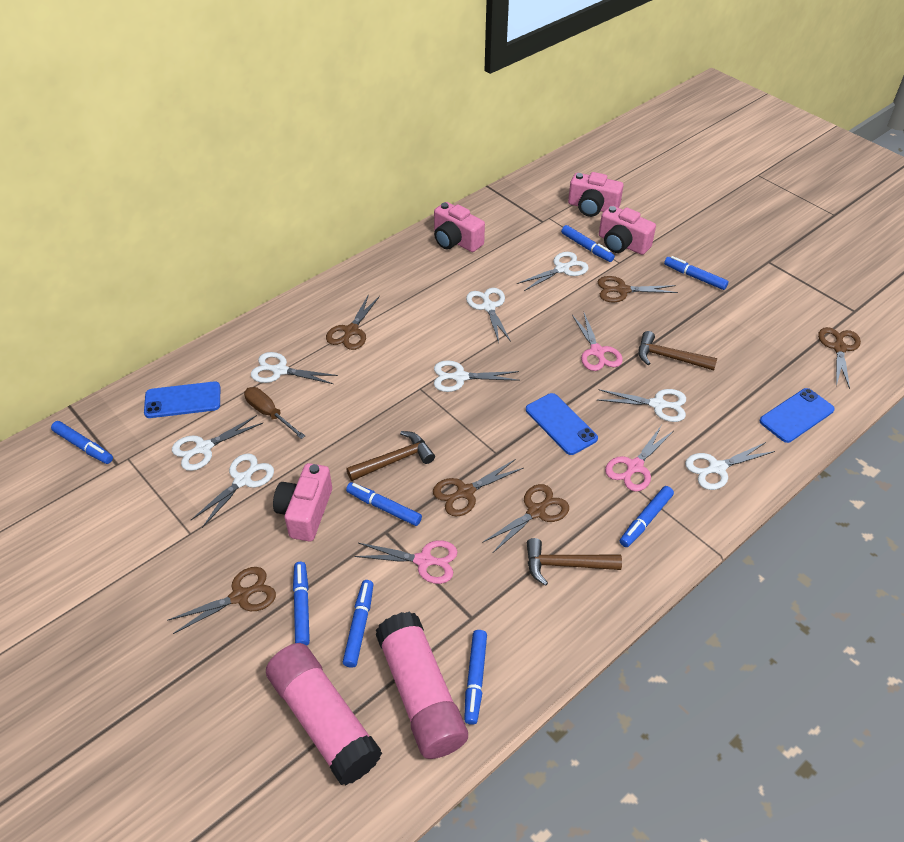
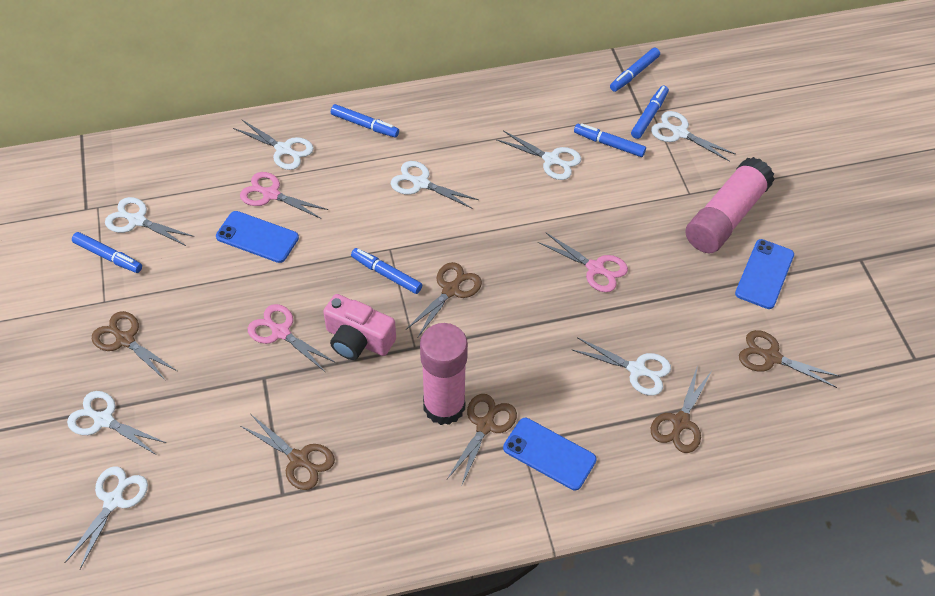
blue marker: 8 -> 6
brown hammer: 3 -> 0
brown screwdriver: 1 -> 0
pink camera: 4 -> 1

